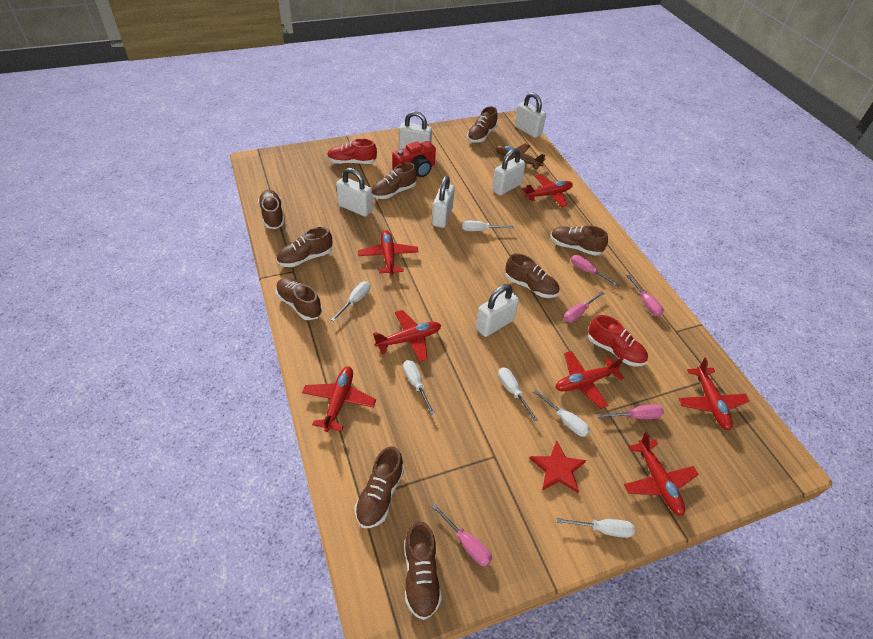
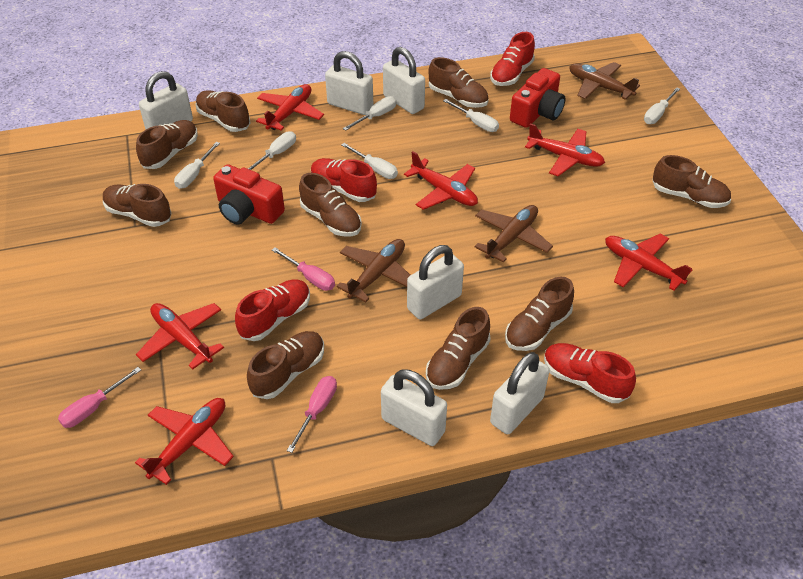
brown plane: 1 -> 3
pink screwdriver: 5 -> 3
red camera: 1 -> 2
red plane: 7 -> 6
red shoe: 2 -> 4
red star: 1 -> 0

